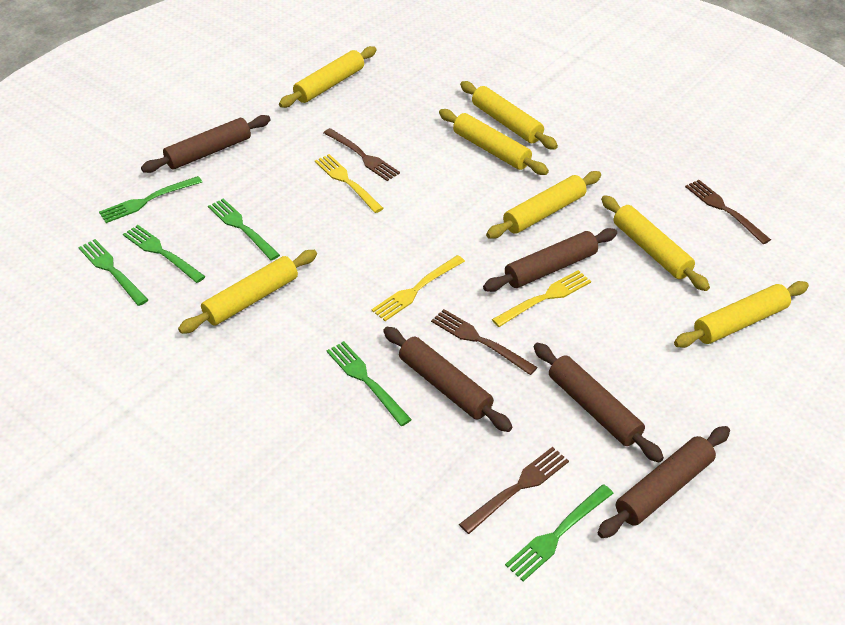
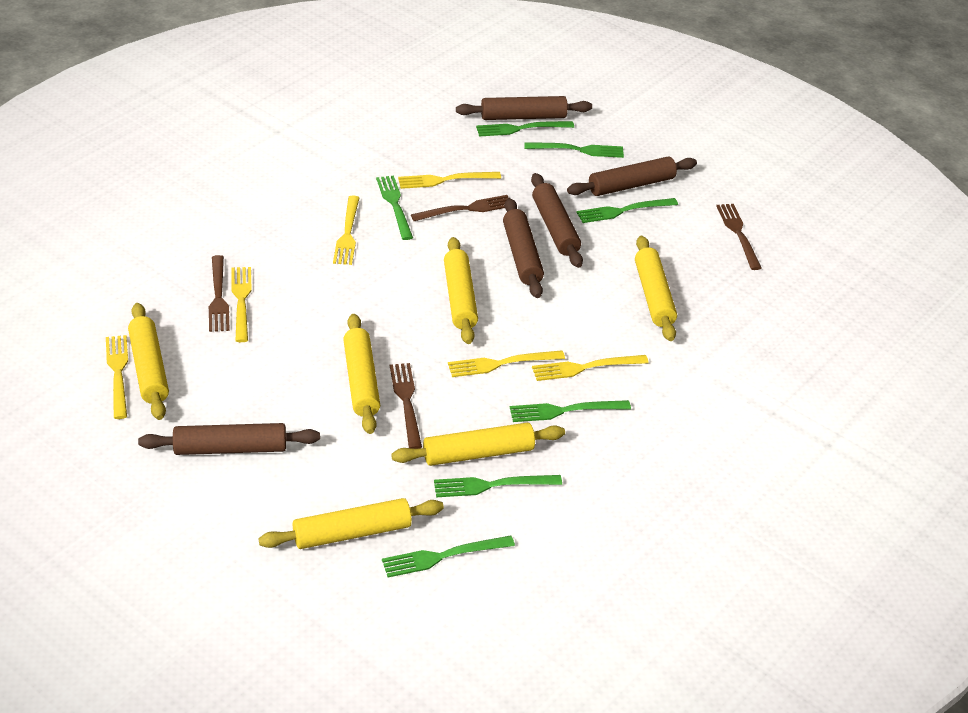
green fork: 6 -> 7
yellow fork: 3 -> 6
yellow rolling pin: 7 -> 6

